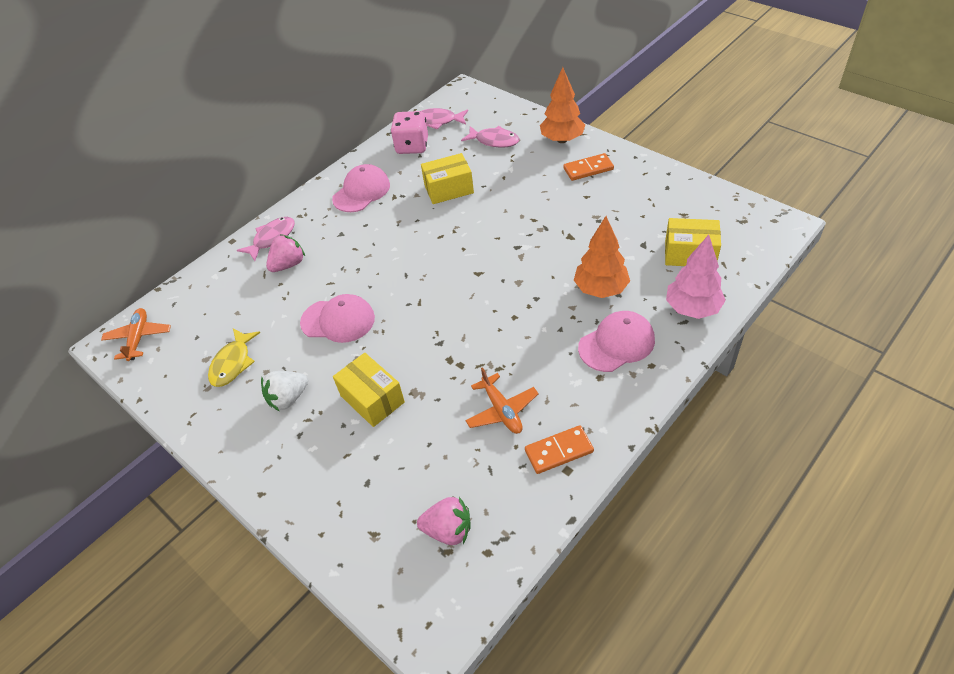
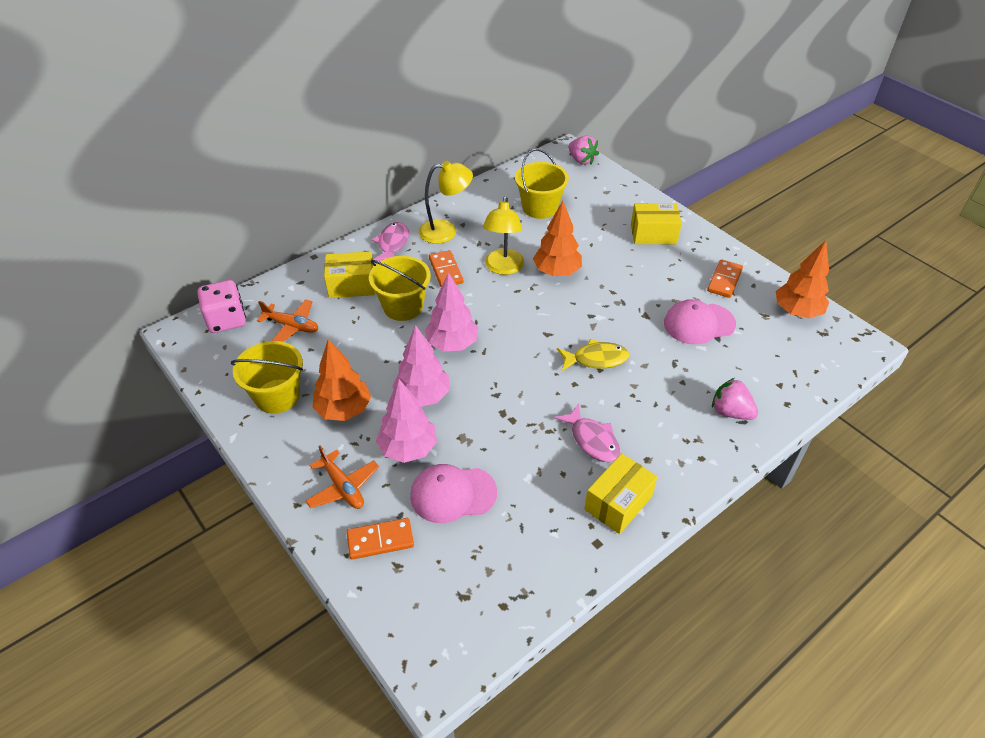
orange domino: 2 -> 3
orange tree: 2 -> 3
pink cap: 3 -> 2
pink fish: 3 -> 2
pink tree: 1 -> 3
white strawberry: 1 -> 0
yellow bucket: 0 -> 3
yellow lamp: 0 -> 2

